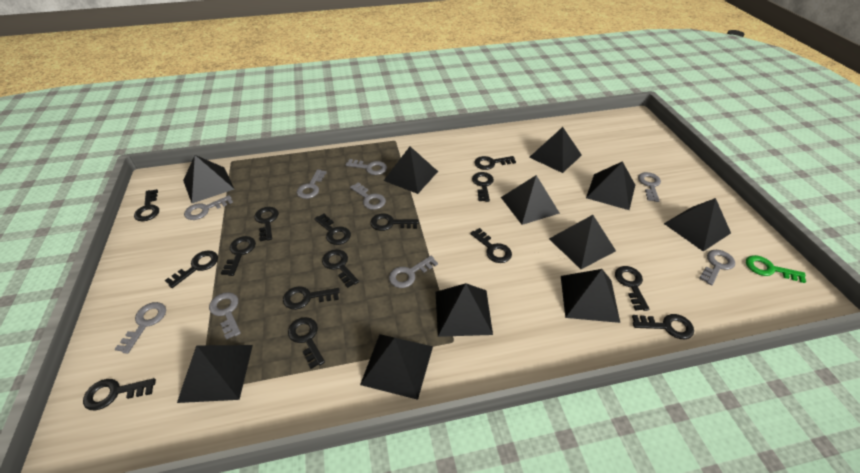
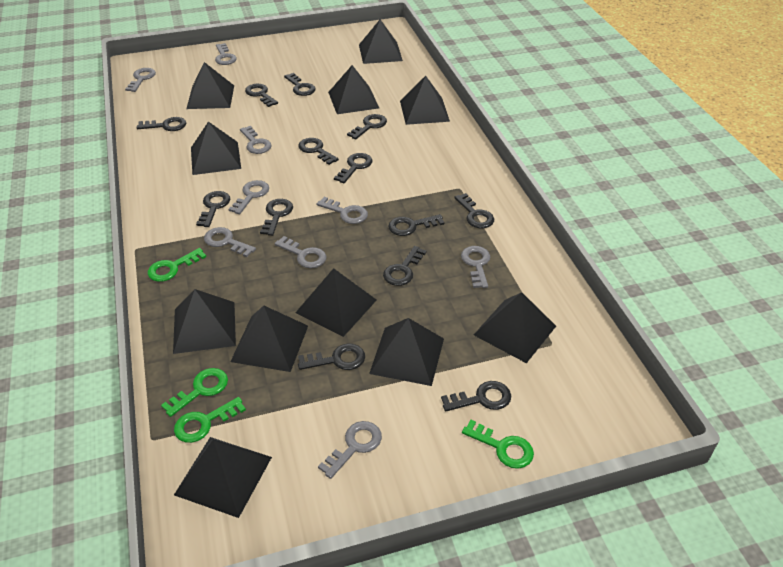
black key: 15 -> 13
green key: 1 -> 4

